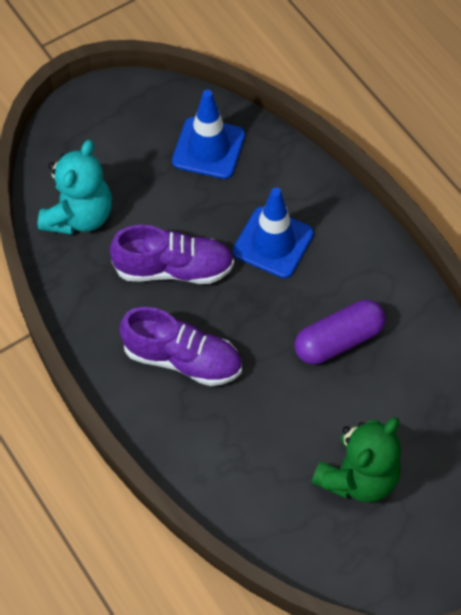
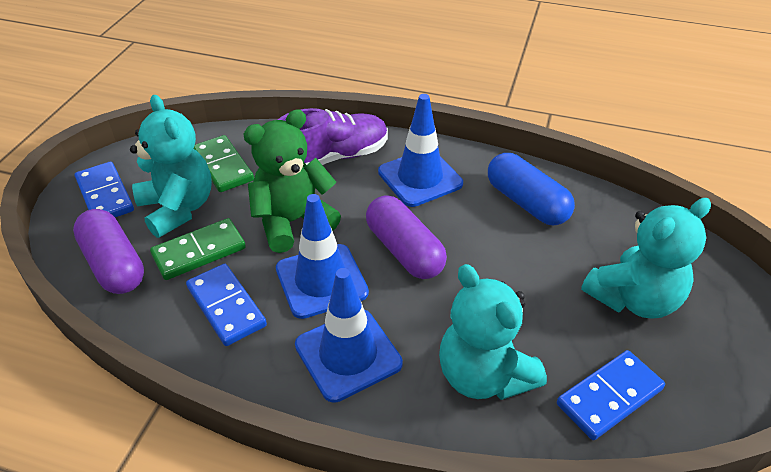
blue capsule: 0 -> 1
blue domino: 0 -> 3
blue traffic cone: 2 -> 3
green domino: 0 -> 2
purple capsule: 1 -> 2
purple shoe: 2 -> 1
turquoise teddy bear: 1 -> 3

